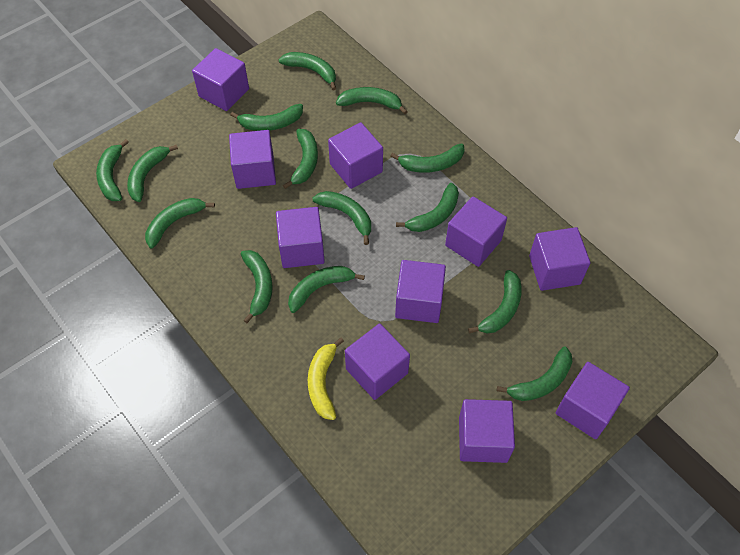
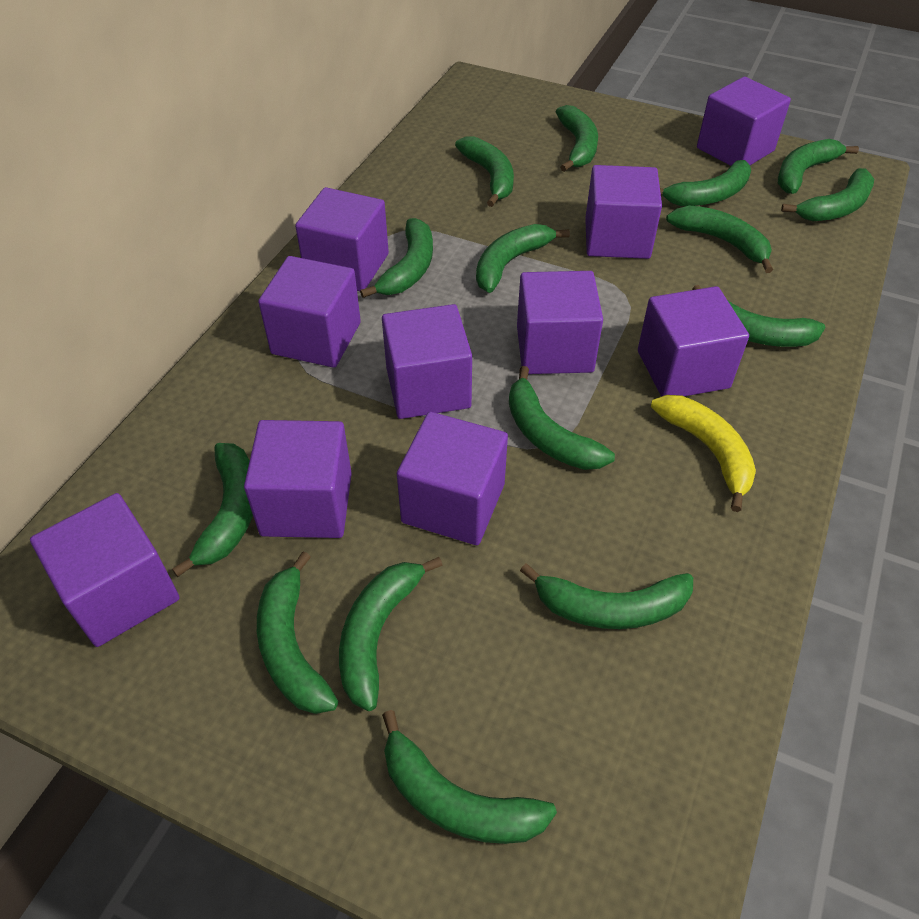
green banana: 14 -> 15

